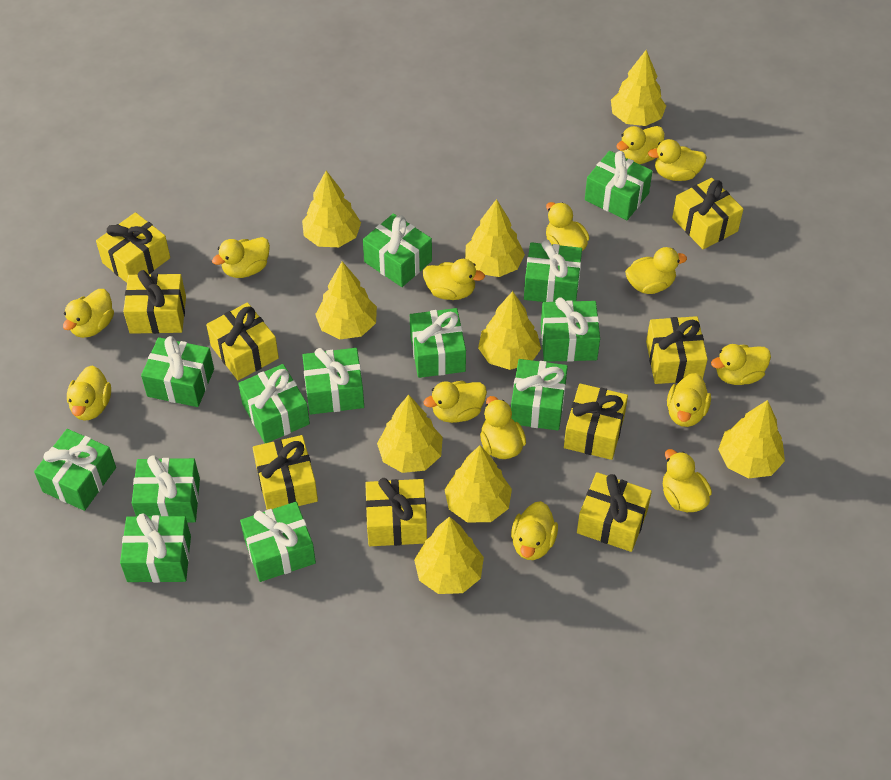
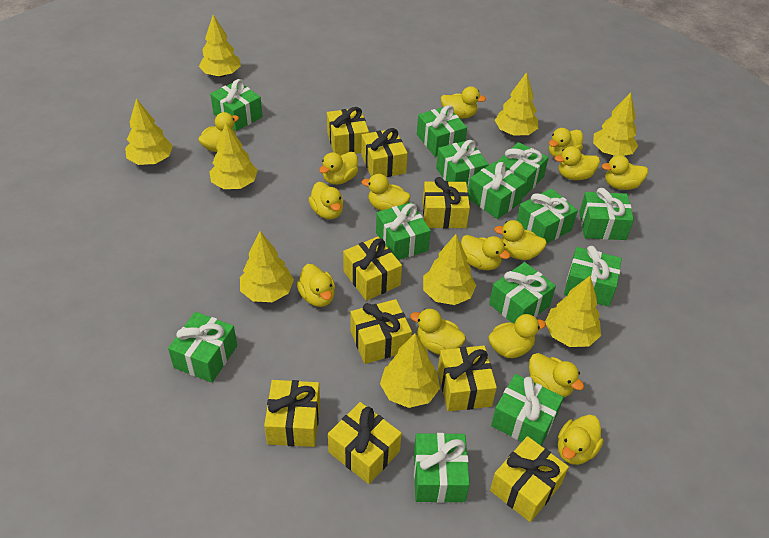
yellow duck: 14 -> 15

